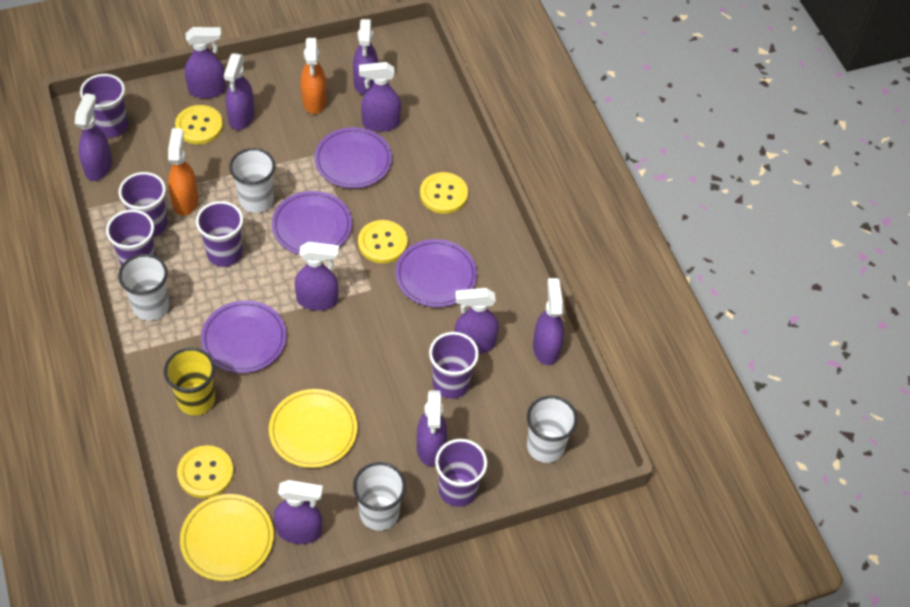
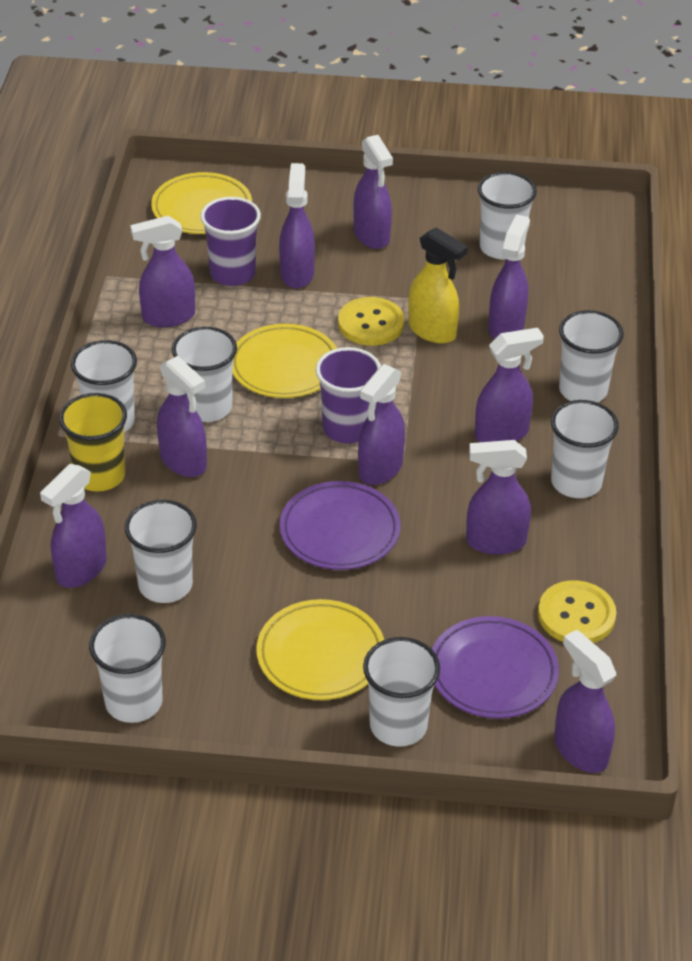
orange spray bottle: 2 -> 0
purple cup: 6 -> 2
purple plate: 4 -> 2
white cup: 4 -> 8
yellow button: 4 -> 2
yellow plate: 2 -> 3
yellow spray bottle: 0 -> 1

